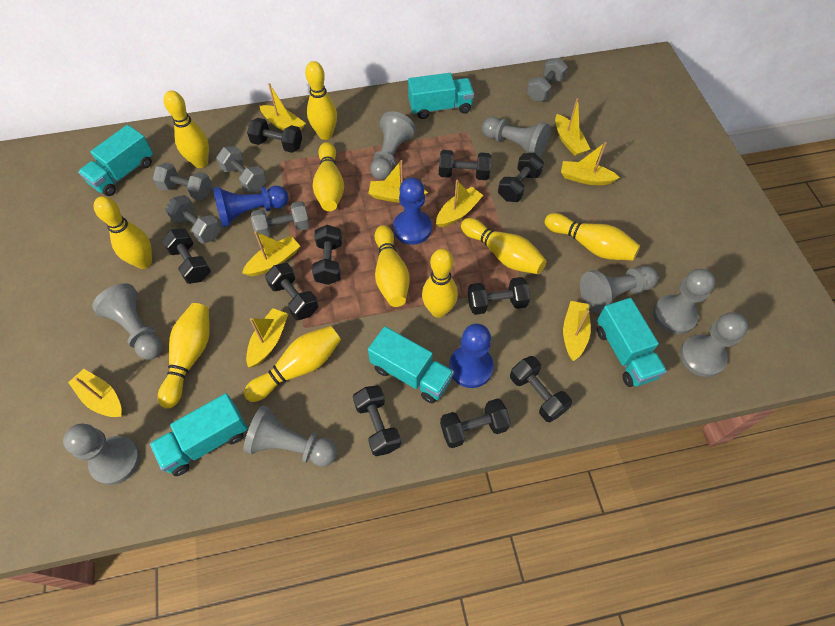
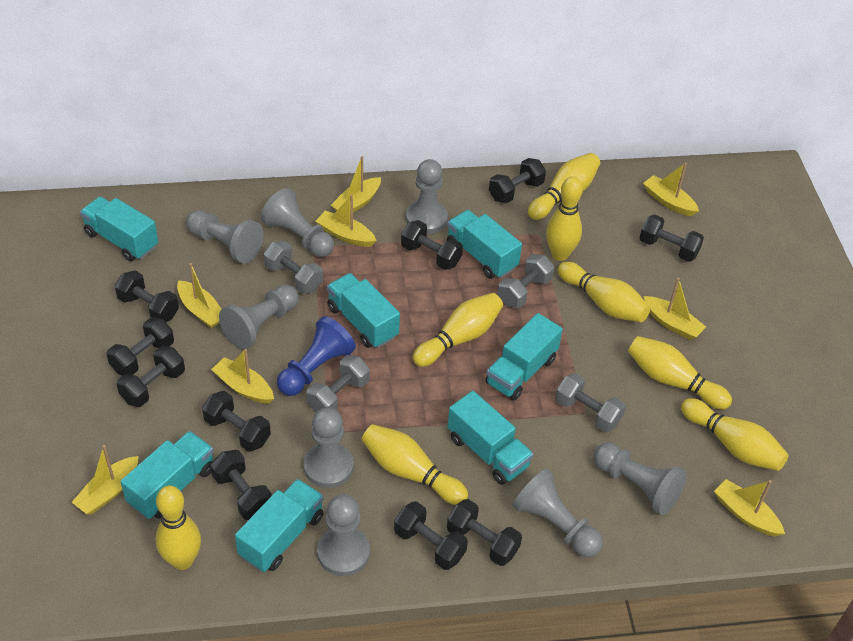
blue pawn: 3 -> 1
grey dumbbell: 5 -> 4
turquoise truck: 5 -> 7
yellow boat: 9 -> 8
yellow bowling pin: 10 -> 8

